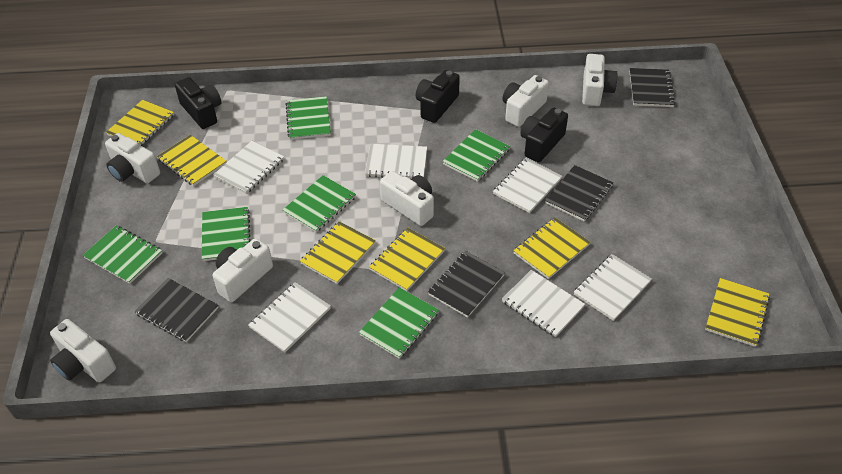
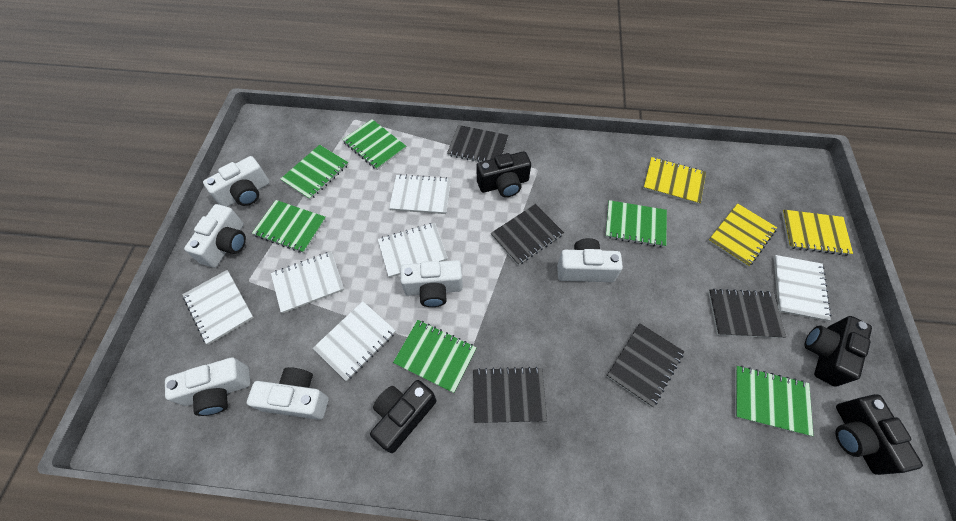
black camera: 3 -> 4
black notebook: 4 -> 5
yellow notebook: 6 -> 3

